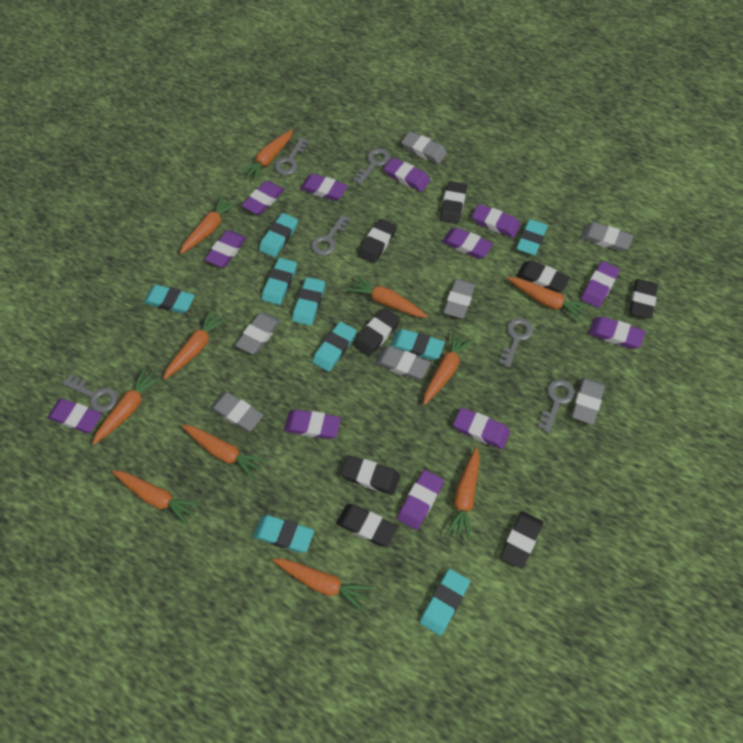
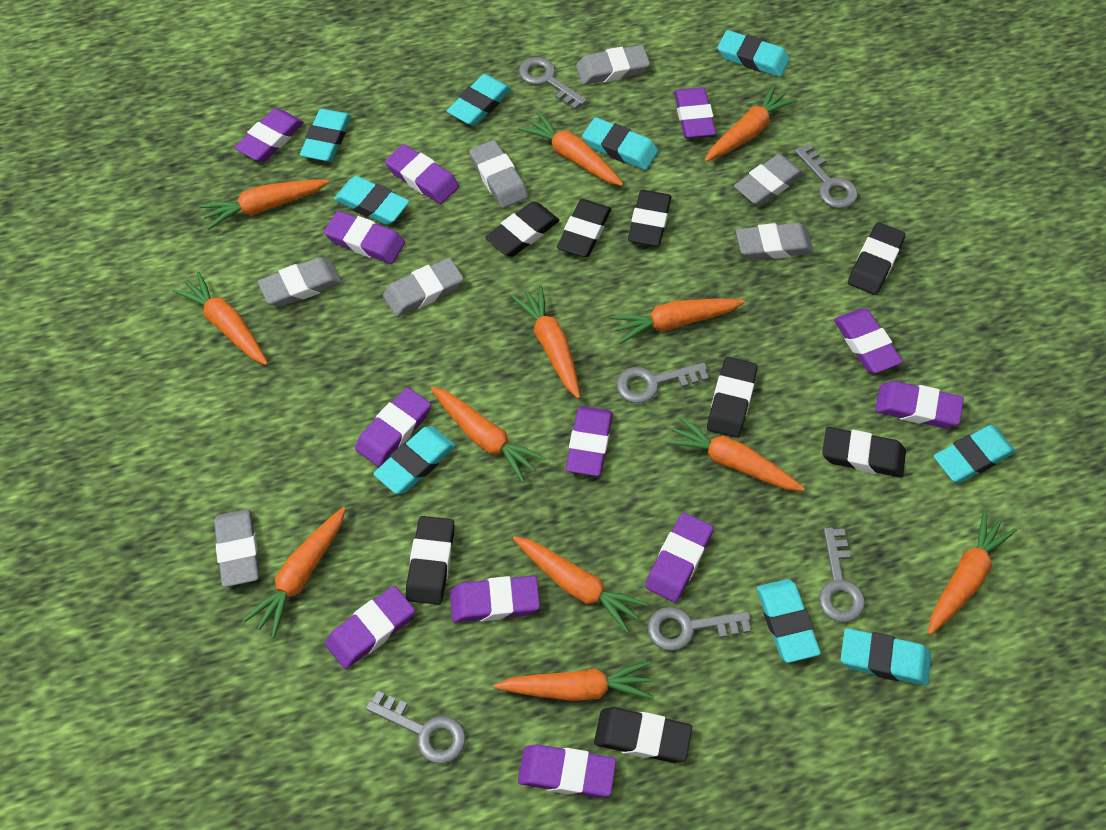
orange carrot: 11 -> 12

